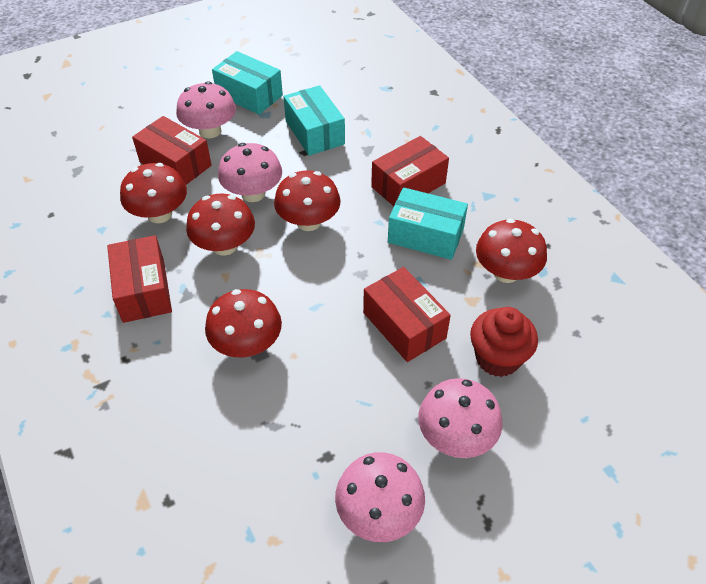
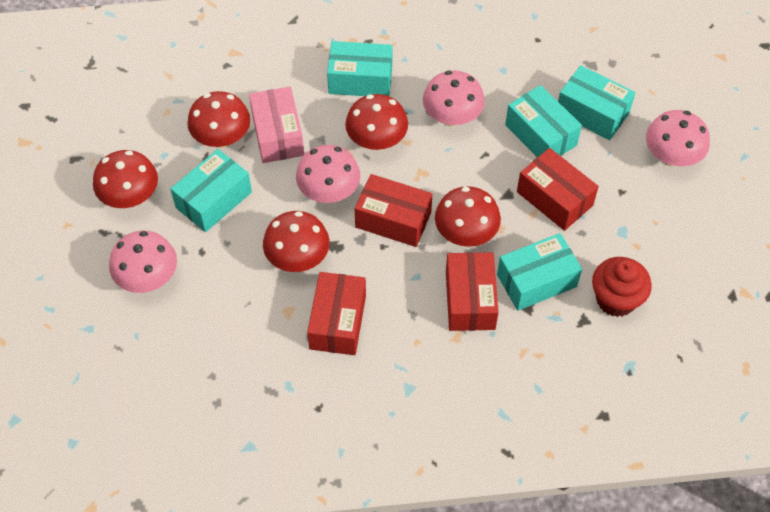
pink box: 0 -> 1
turquoise box: 3 -> 5

